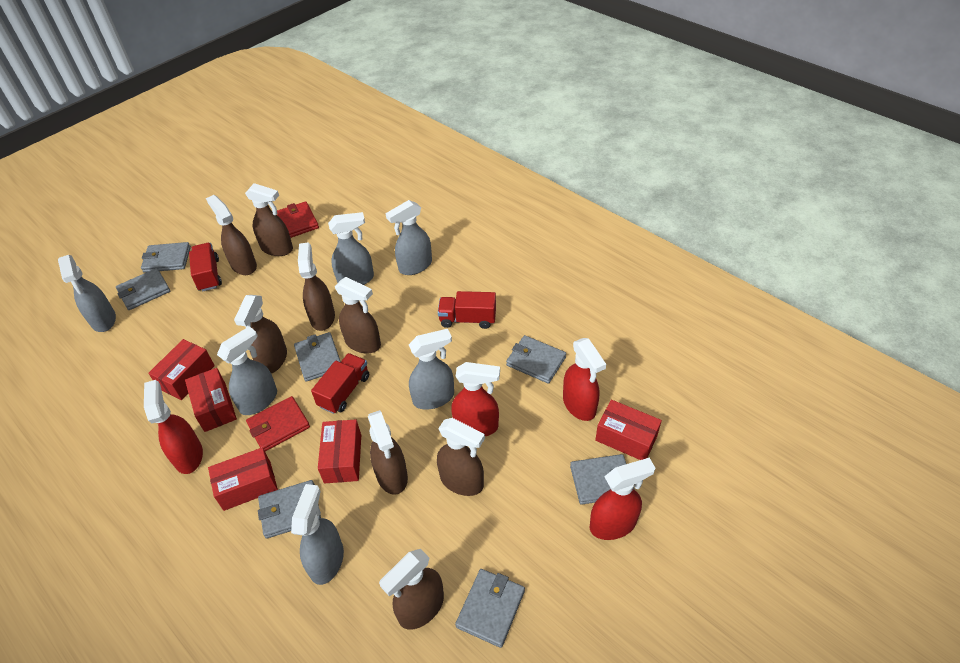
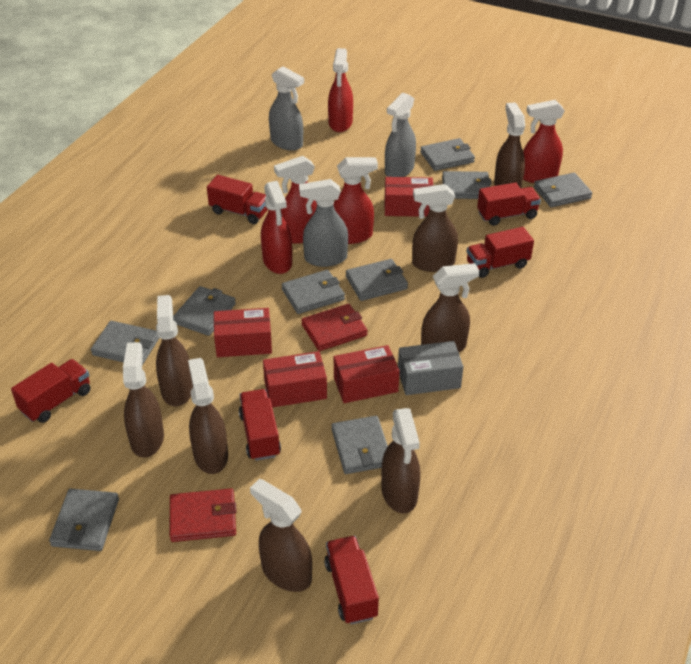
grey box: 0 -> 1
grey spray bottle: 6 -> 3
grey wallet: 7 -> 9
red box: 5 -> 4
red spray bottle: 4 -> 5
red truck: 3 -> 6

